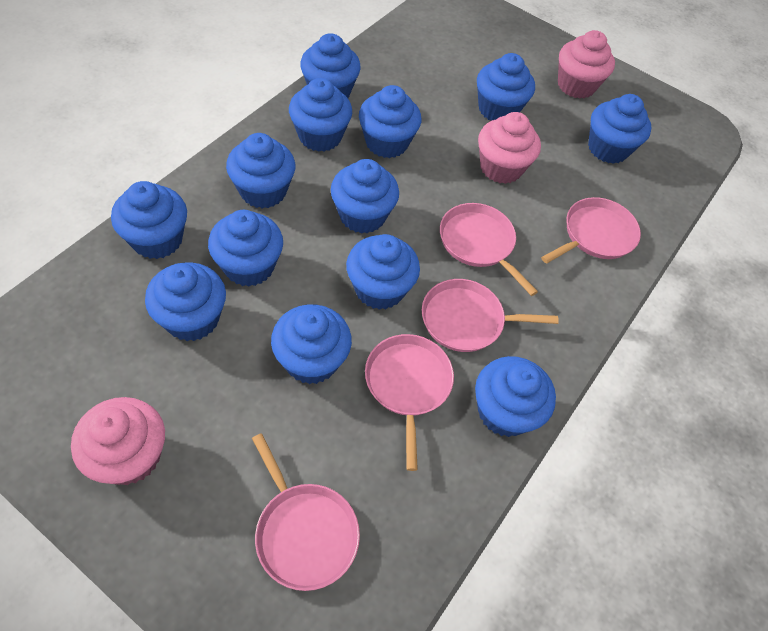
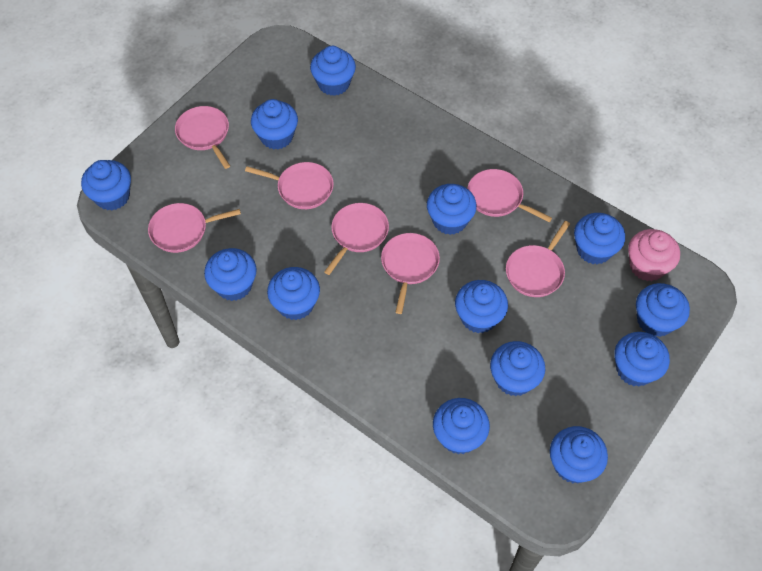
pink cupcake: 3 -> 1
pink pan: 5 -> 7

